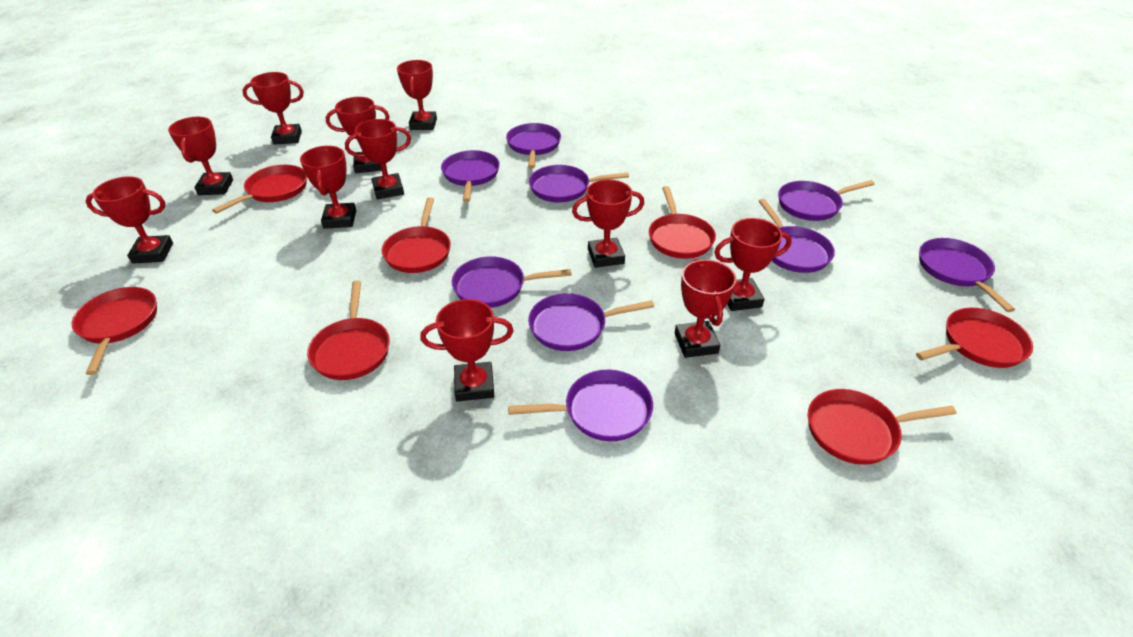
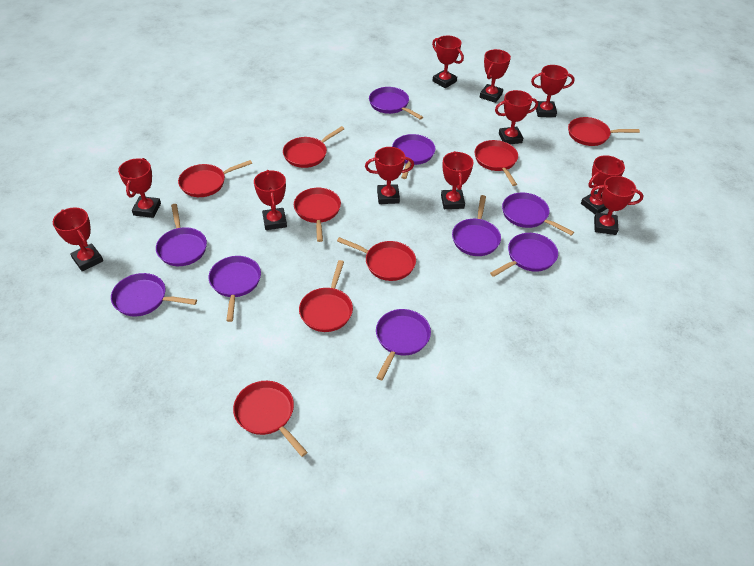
red pan: 7 -> 8

